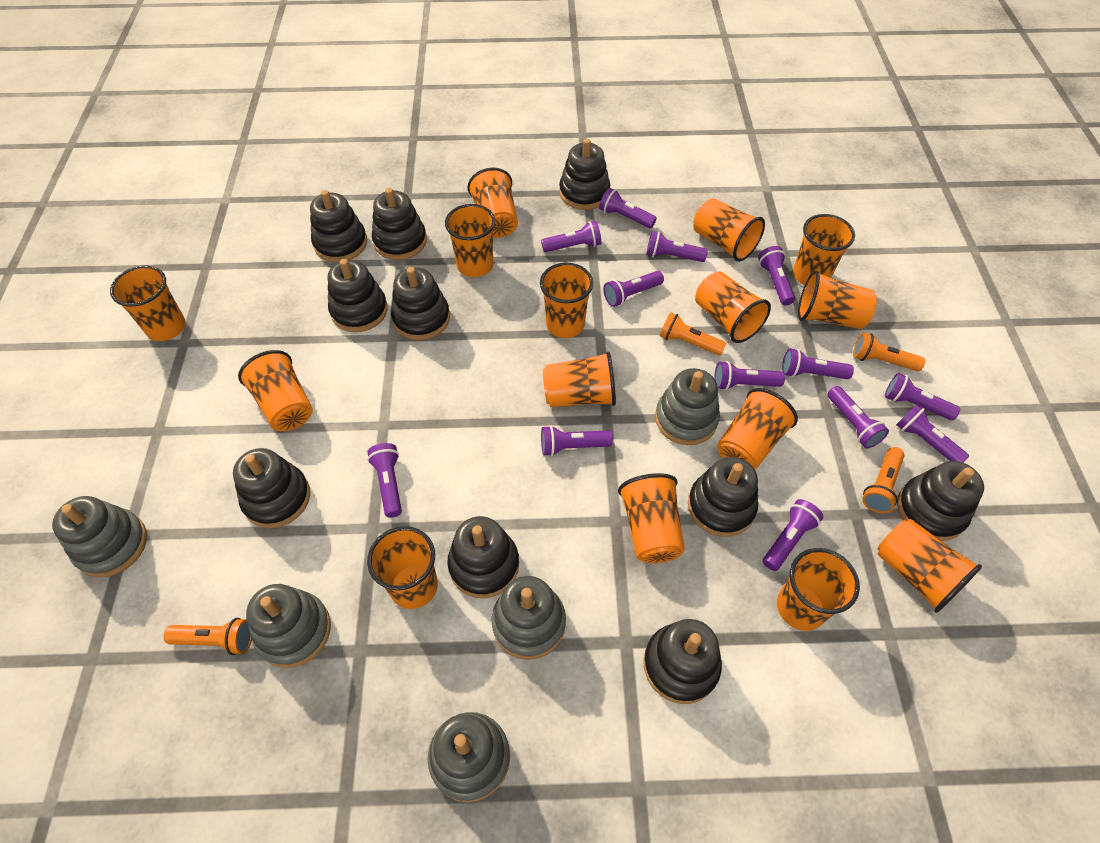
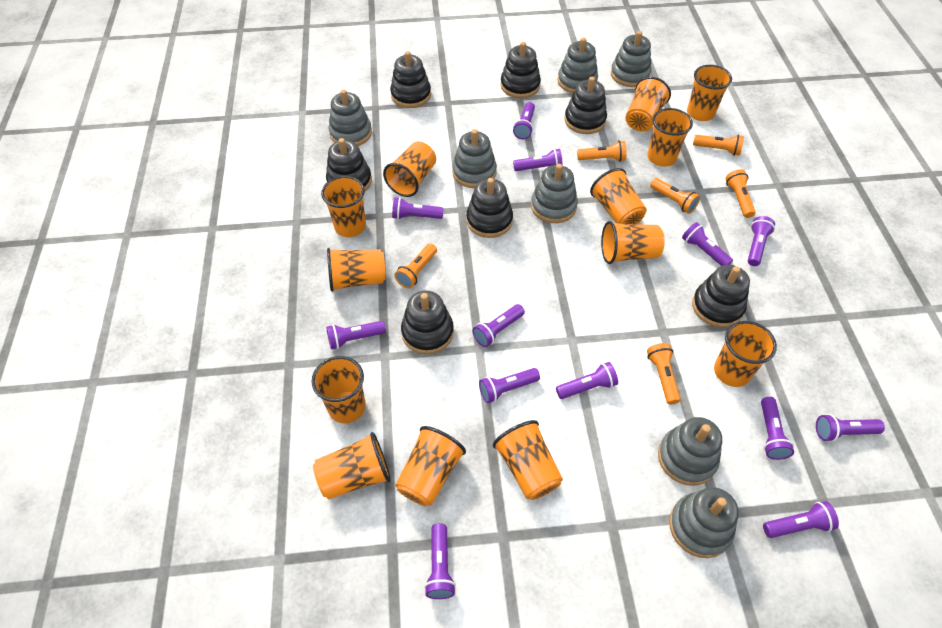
black stacking toy: 10 -> 7
grey stacking toy: 5 -> 7
orange cup: 15 -> 13
orange flashlight: 4 -> 6

